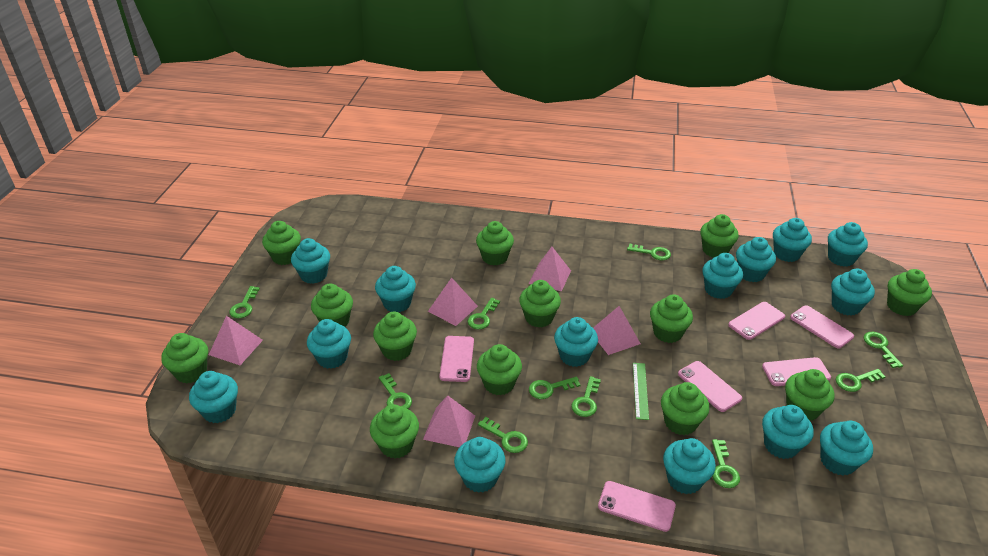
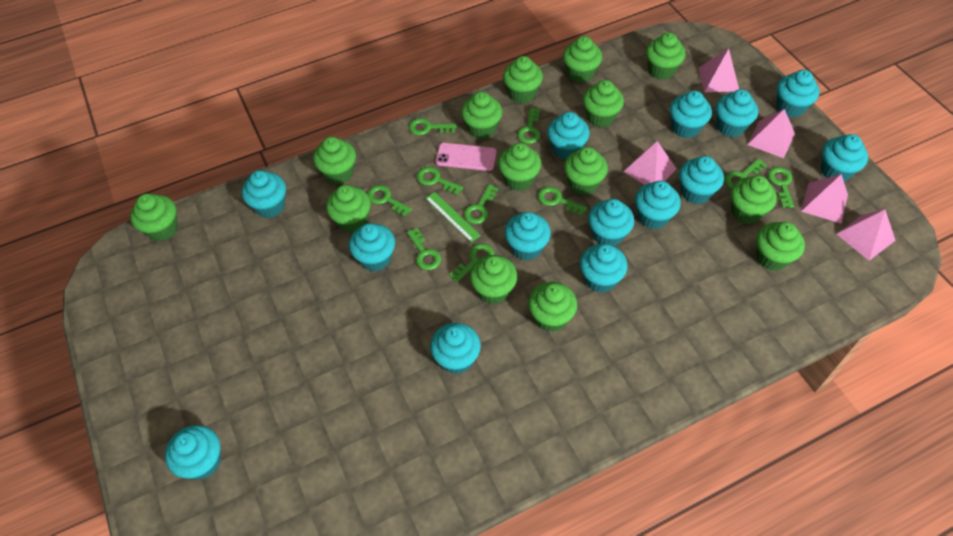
green cupcake: 13 -> 14
pink phone: 6 -> 1

